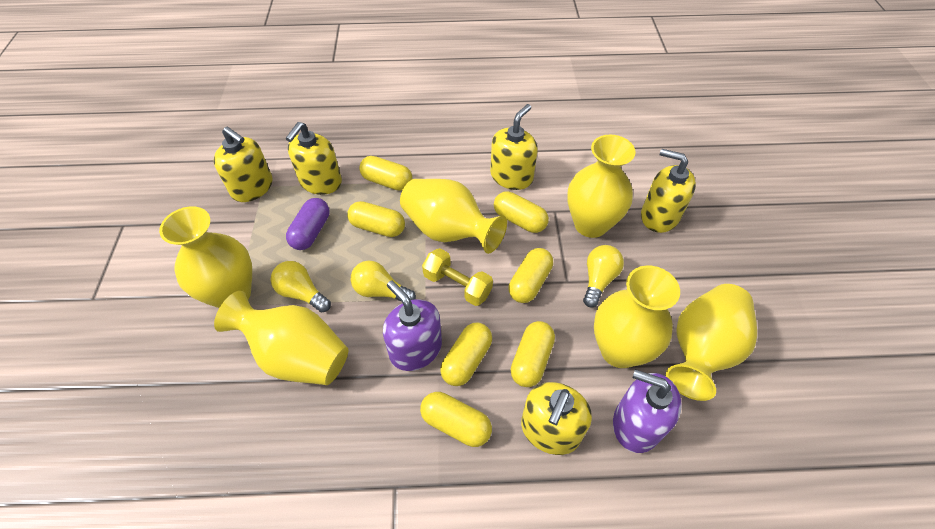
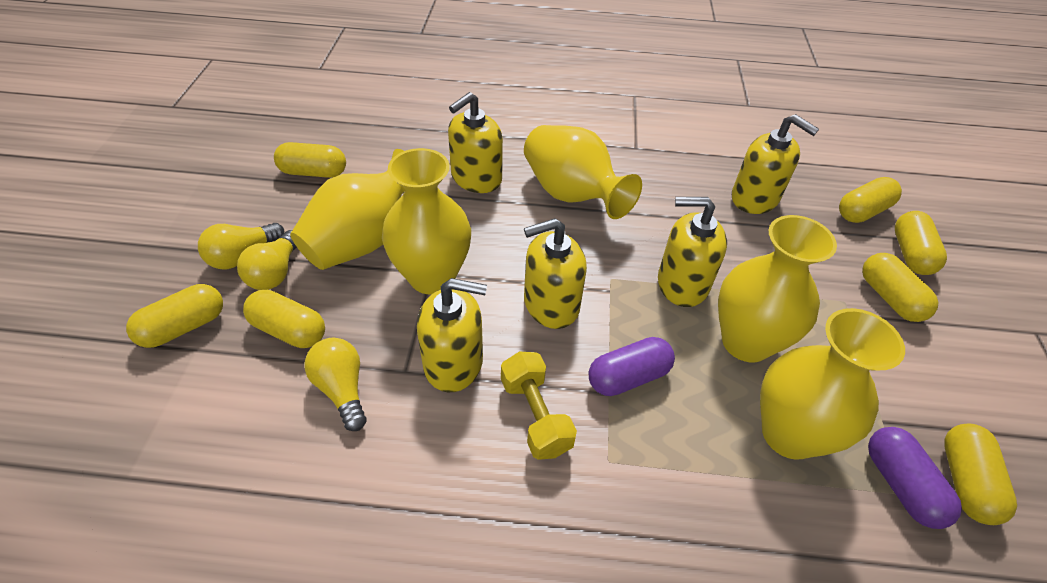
purple capsule: 1 -> 2
purple soap dispenser: 2 -> 0
yellow vase: 6 -> 5

